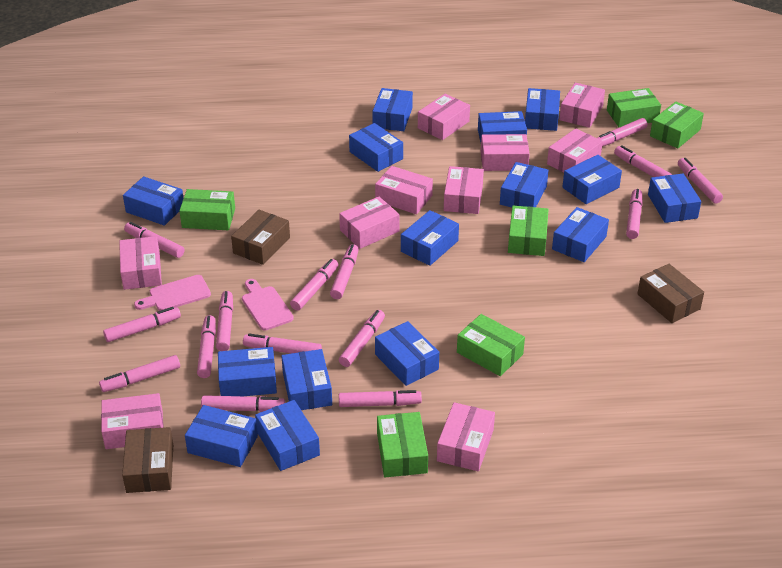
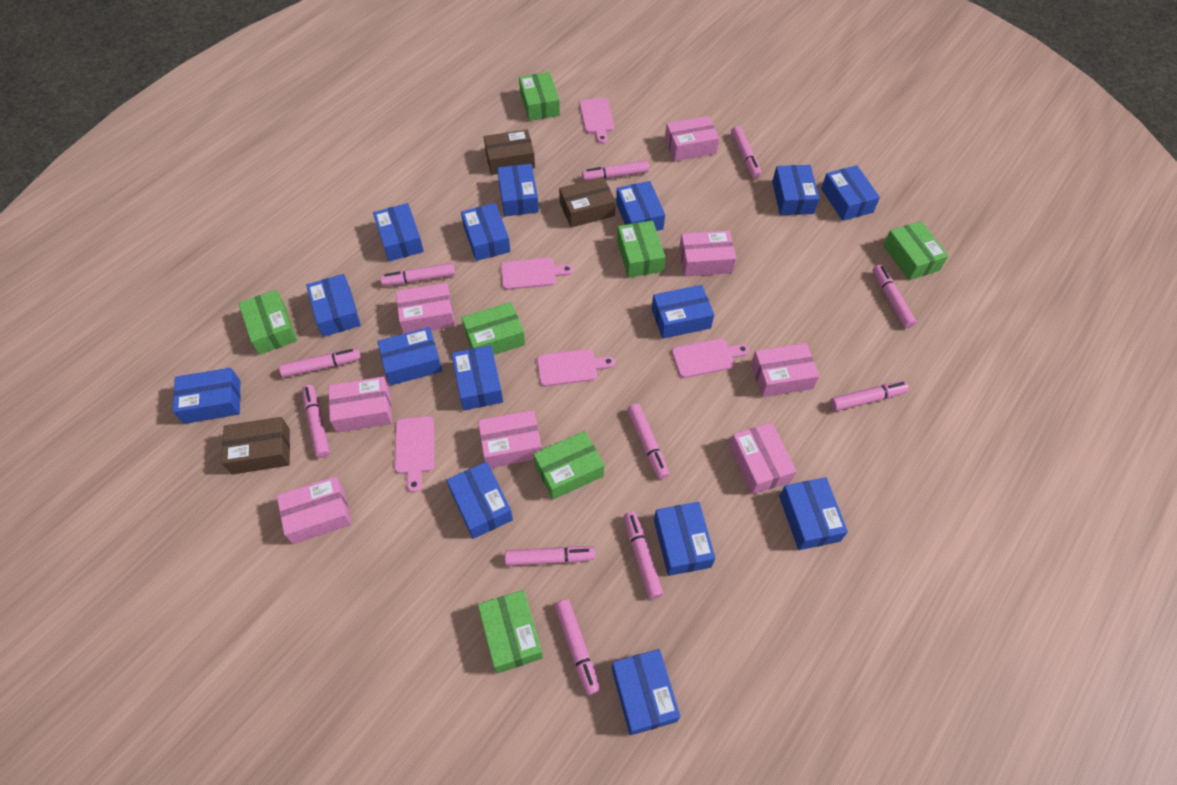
green box: 6 -> 7
pink box: 10 -> 8
pink cutting board: 2 -> 5
pink marker: 15 -> 11

